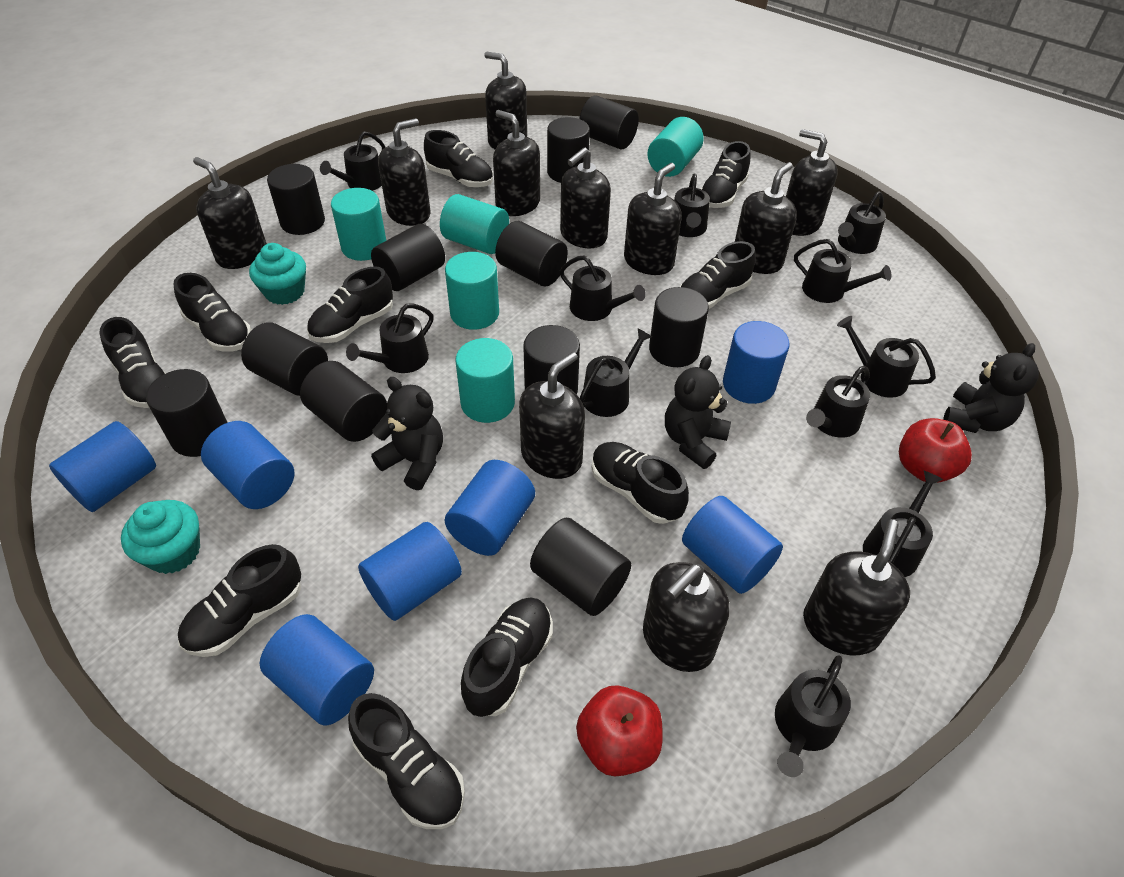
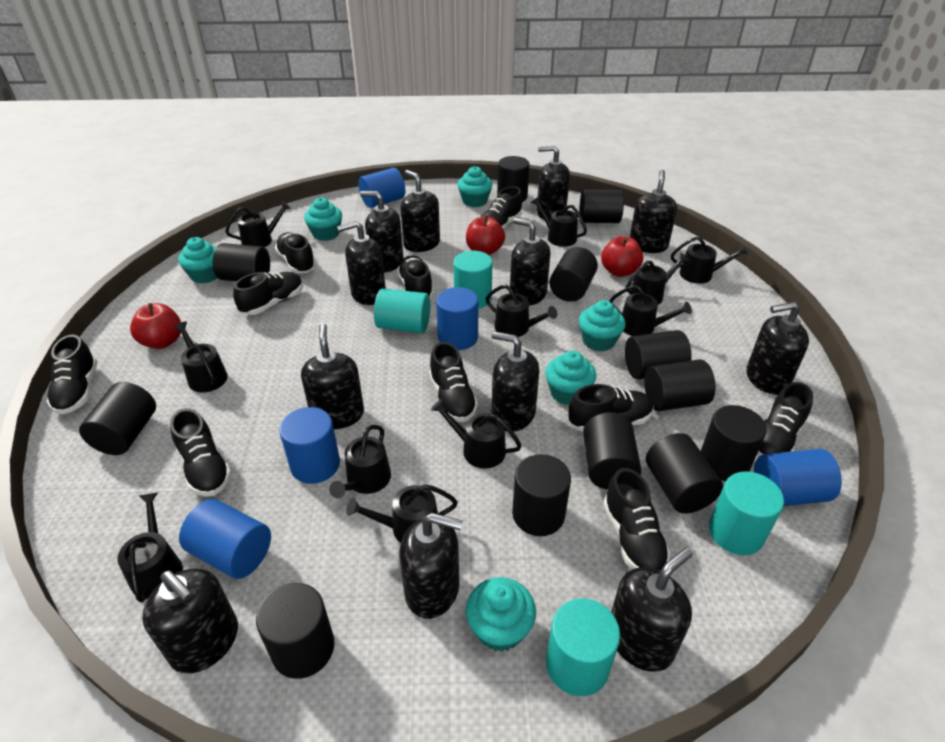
black cylinder: 11 -> 12
black soap dispenser: 11 -> 12
black teddy bear: 3 -> 0
blue cylinder: 7 -> 5
red apple: 2 -> 3
turquoise cupcake: 2 -> 6
turquoise cylinder: 5 -> 4

